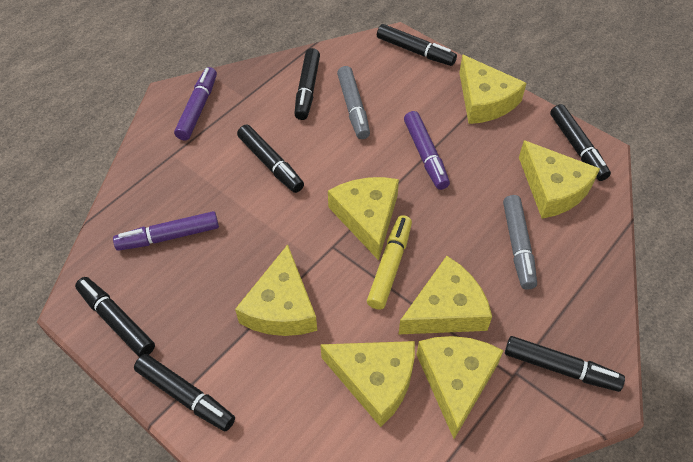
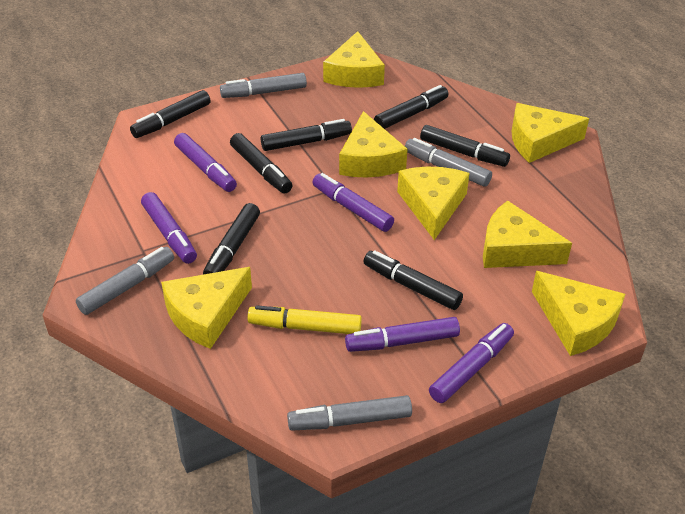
grey marker: 2 -> 4
purple marker: 3 -> 5

